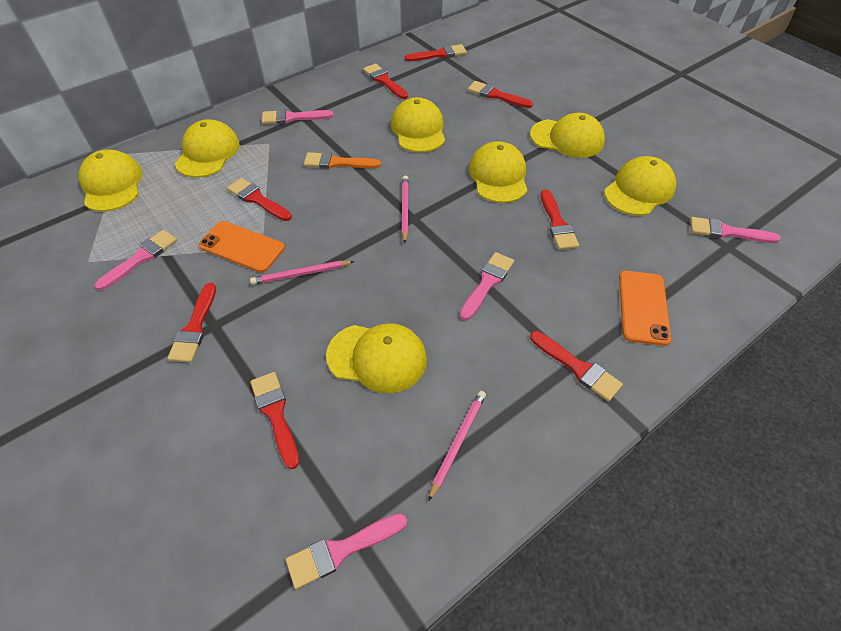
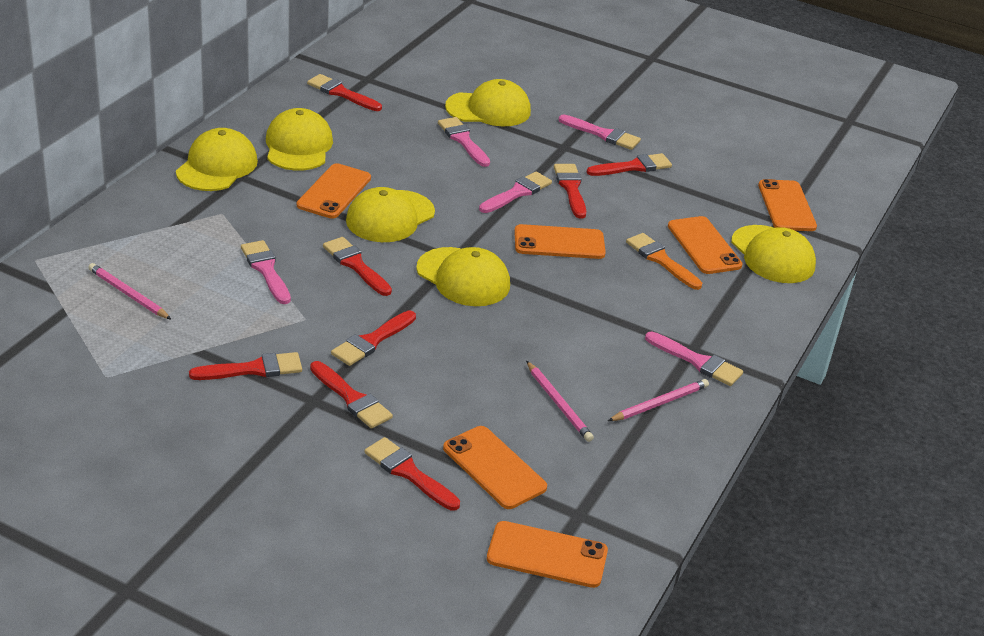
orange phone: 2 -> 6
yellow cap: 7 -> 6

